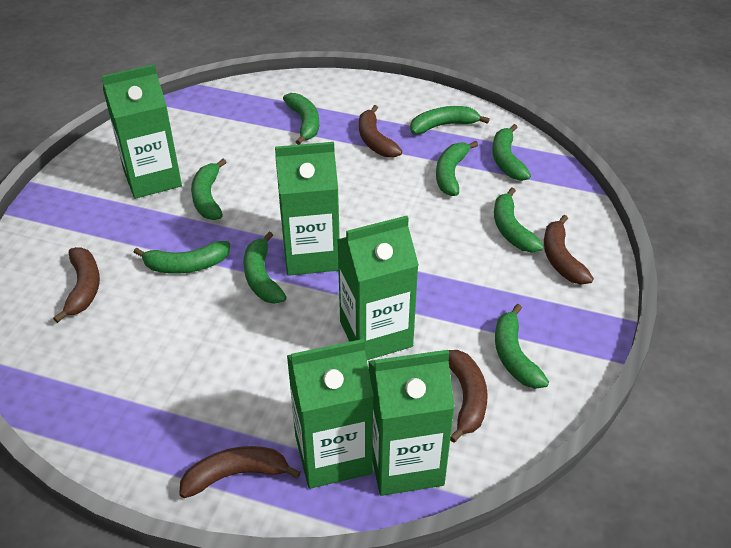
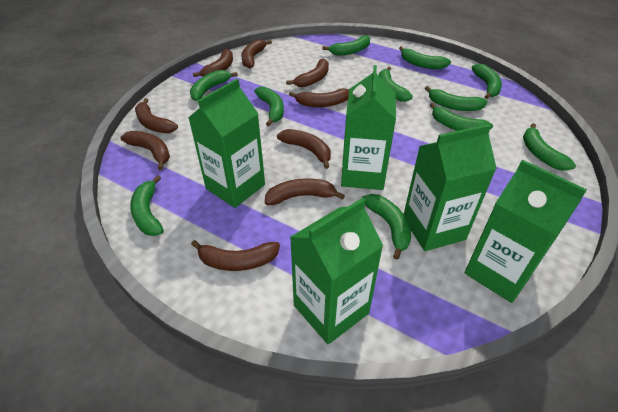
brown banana: 5 -> 9
green banana: 9 -> 11

